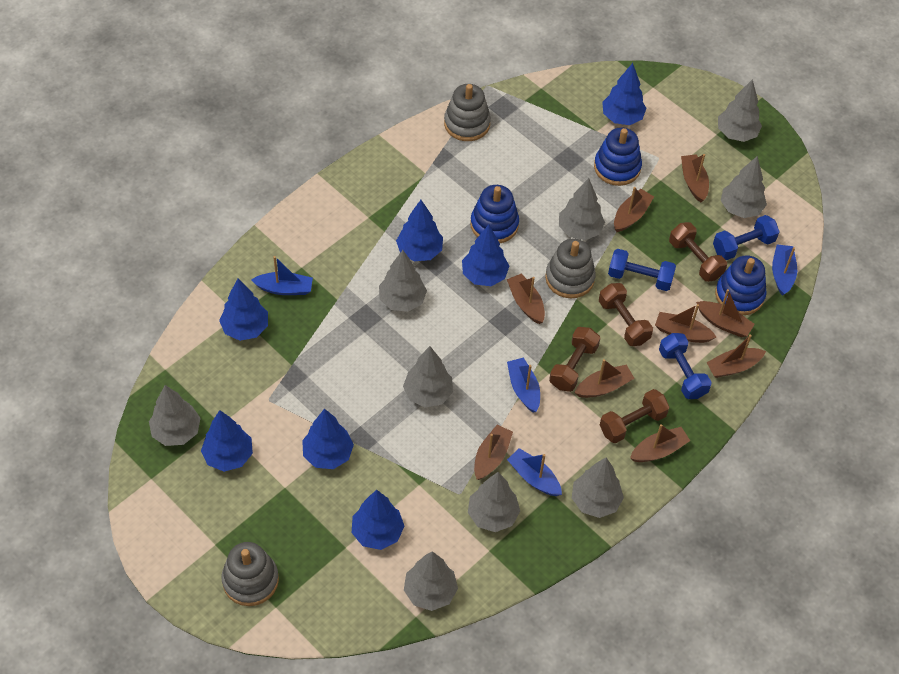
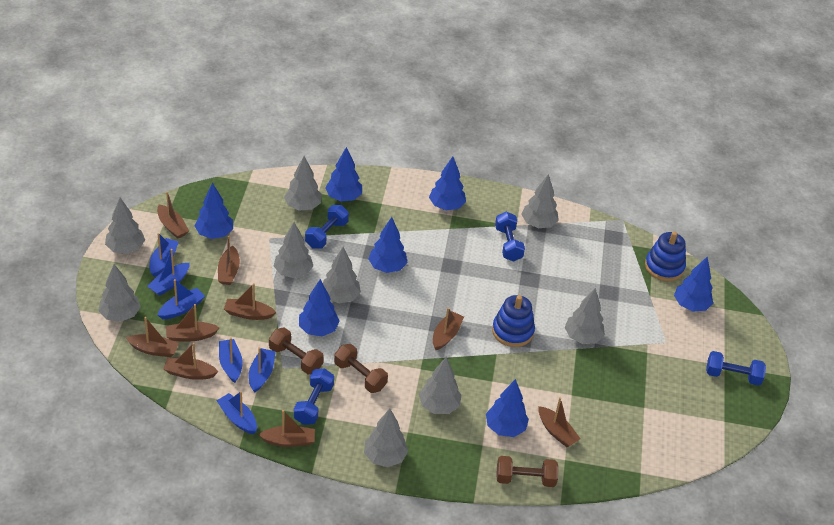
blue boat: 4 -> 6
blue dumbbell: 3 -> 4
blue stacking toy: 3 -> 2
brown dumbbell: 4 -> 3
grey stacking toy: 3 -> 0

